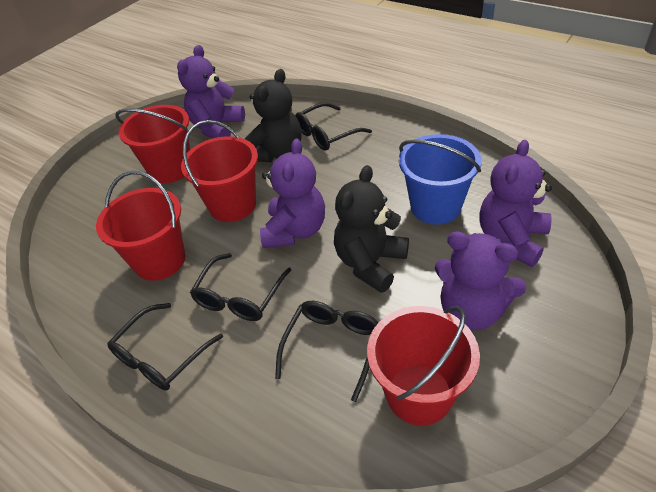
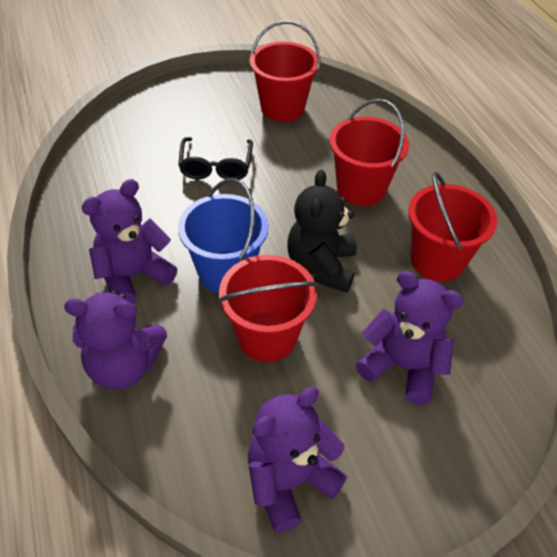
black glasses: 4 -> 1
black teddy bear: 2 -> 1

